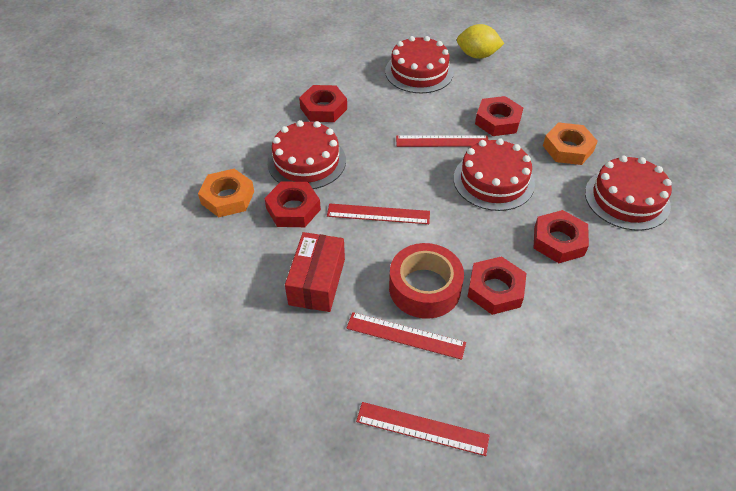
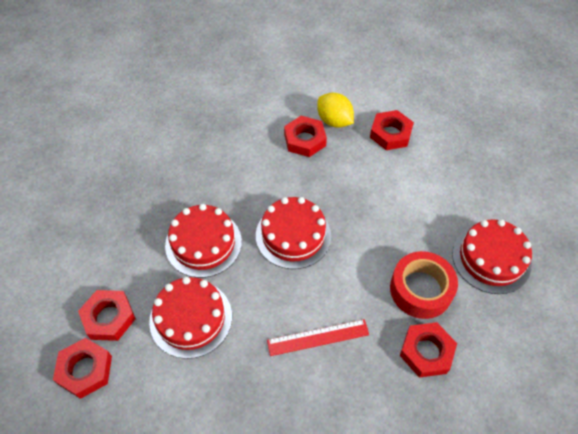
orange nut: 2 -> 0
red box: 1 -> 0
red ruler: 4 -> 1

